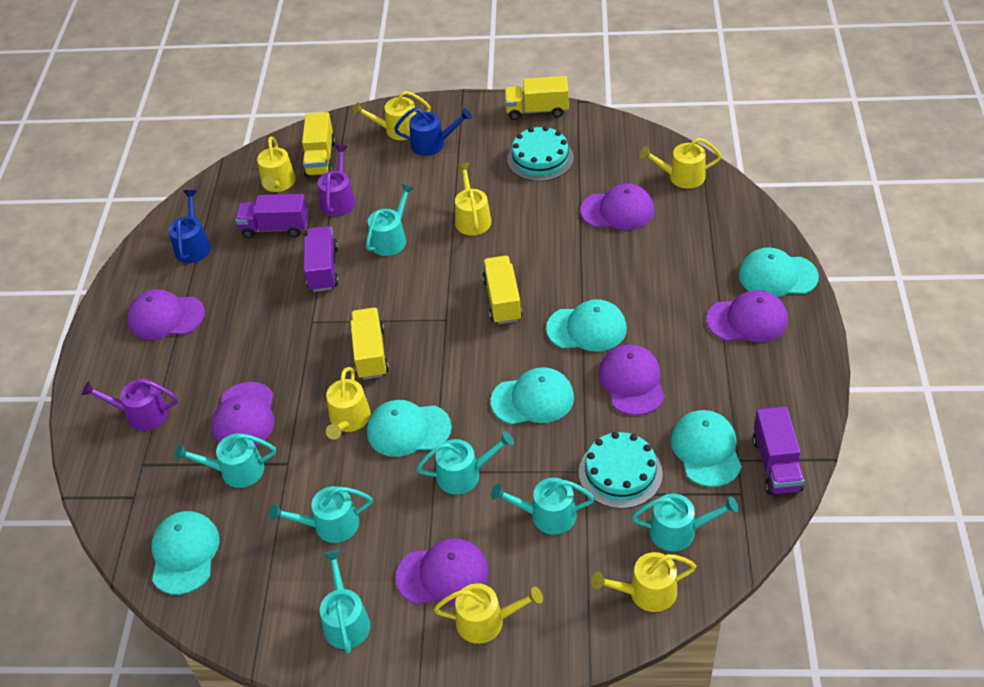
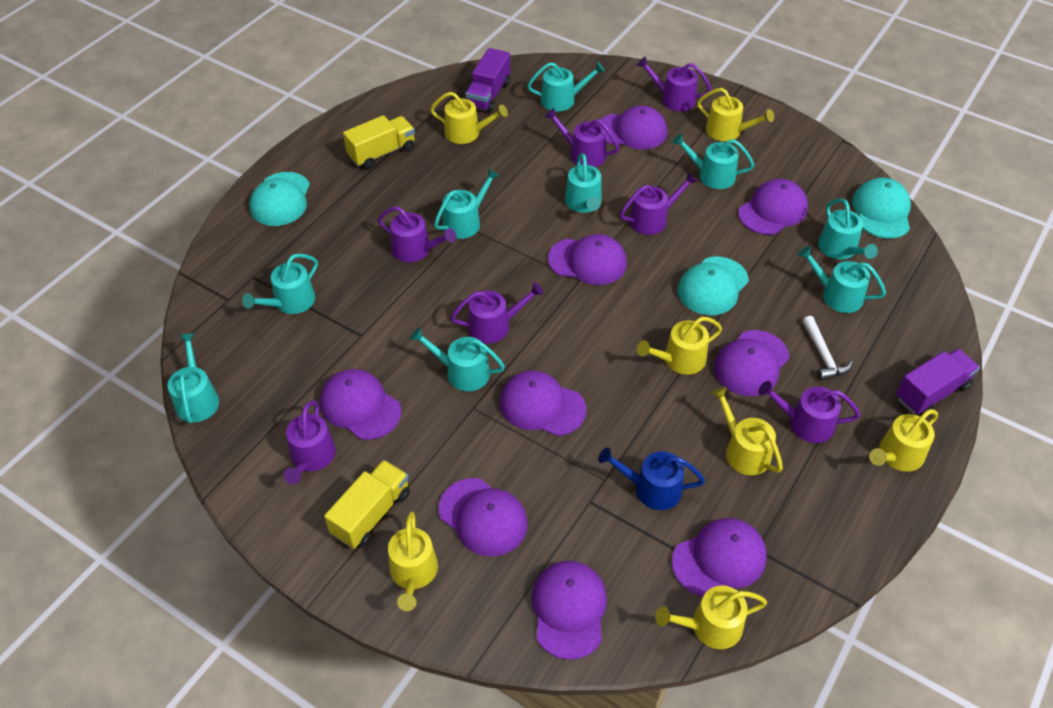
blue watering can: 2 -> 1
purple cap: 6 -> 9
purple truck: 3 -> 2
purple watering can: 2 -> 7
turquoise cake: 2 -> 0
turquoise cap: 6 -> 3
turquoise watering can: 7 -> 9
white hammer: 0 -> 1
yellow truck: 4 -> 2

